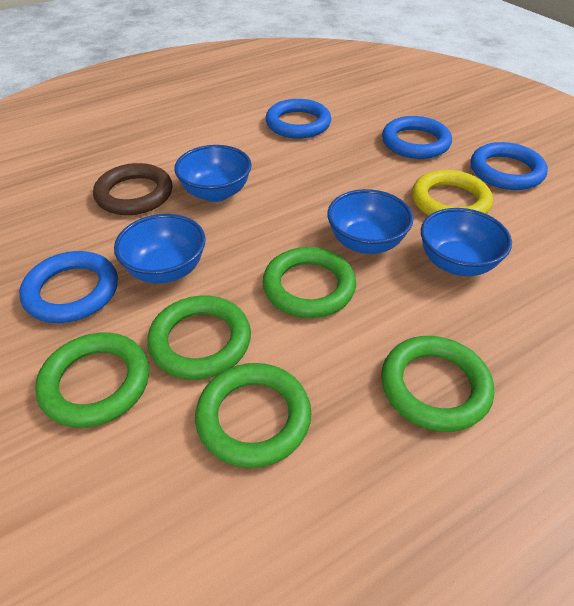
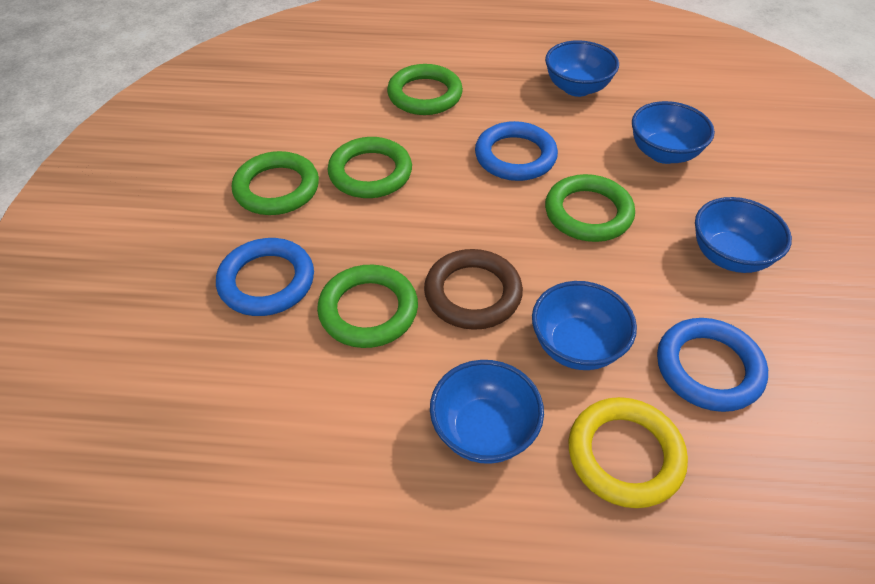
blue bowl: 4 -> 5
blue ring: 4 -> 3

